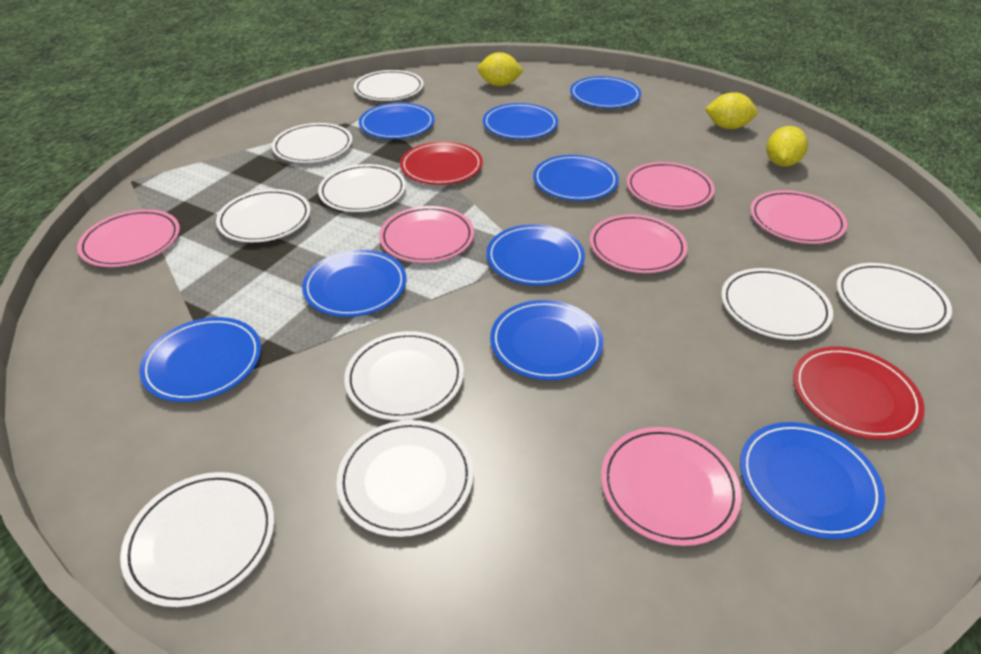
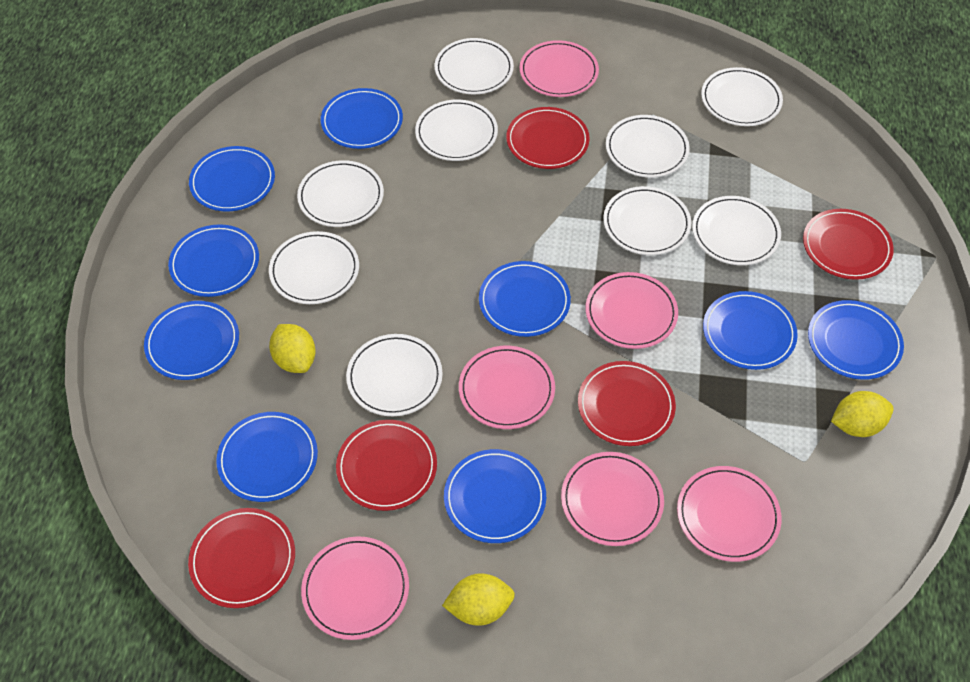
red plate: 2 -> 5

